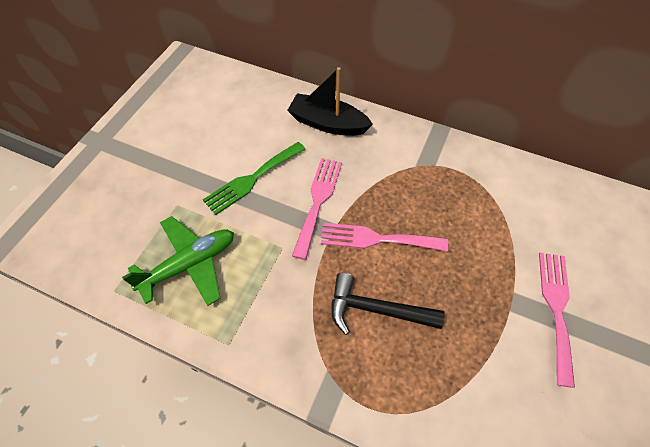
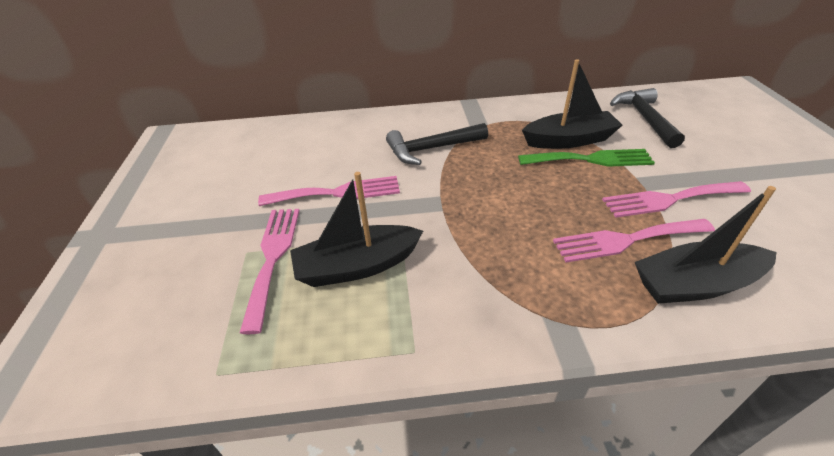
black boat: 1 -> 3
black hammer: 1 -> 2
green plane: 1 -> 0
pink fork: 3 -> 4

